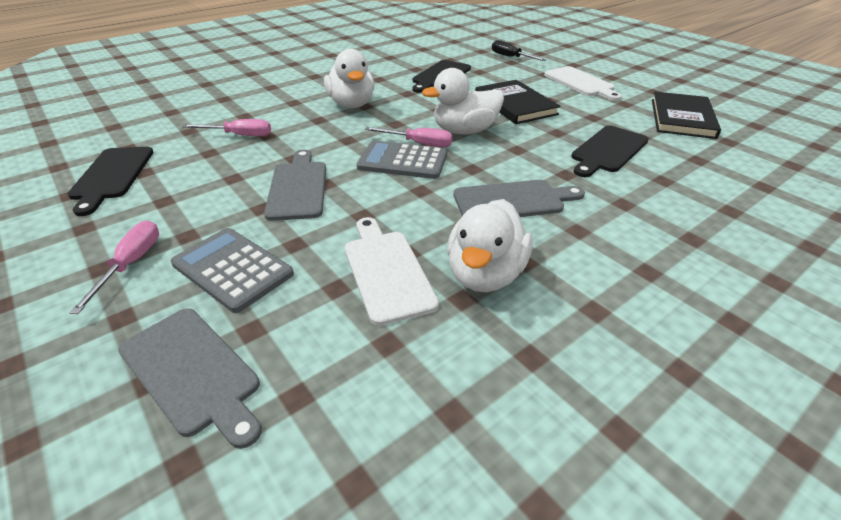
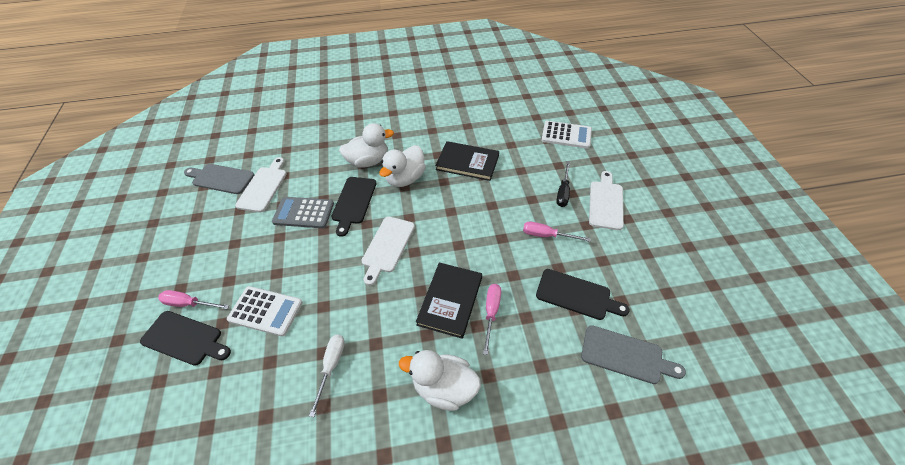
grey calculator: 2 -> 1
grey cutting board: 3 -> 2
white calculator: 0 -> 2
white cutting board: 2 -> 3
white screwdriver: 0 -> 1

